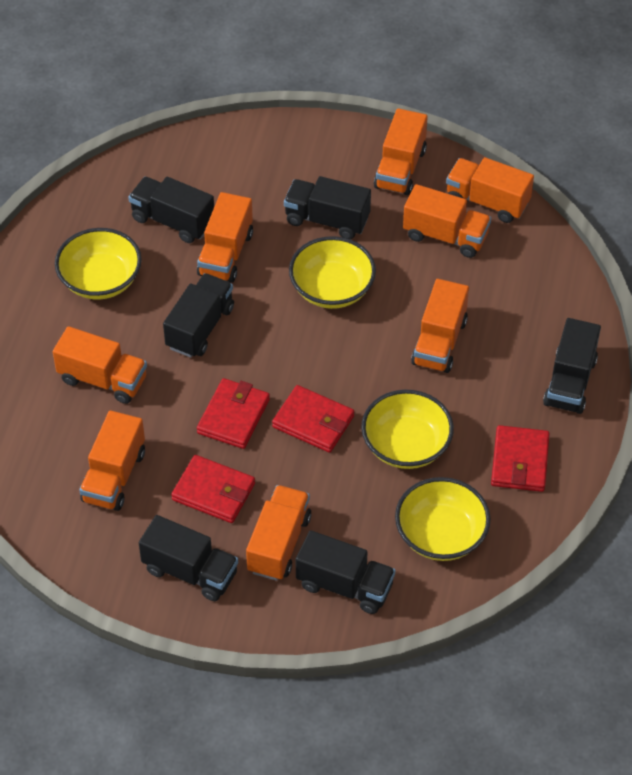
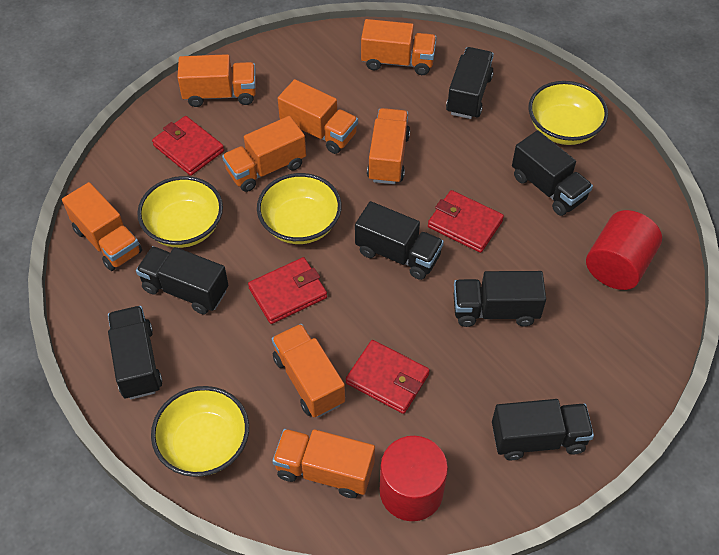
black truck: 6 -> 7
red cylinder: 0 -> 2

